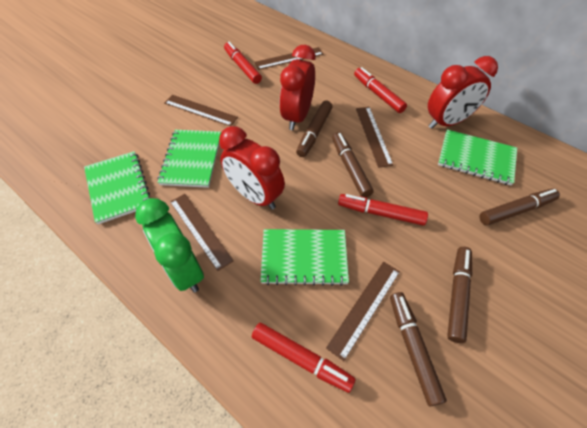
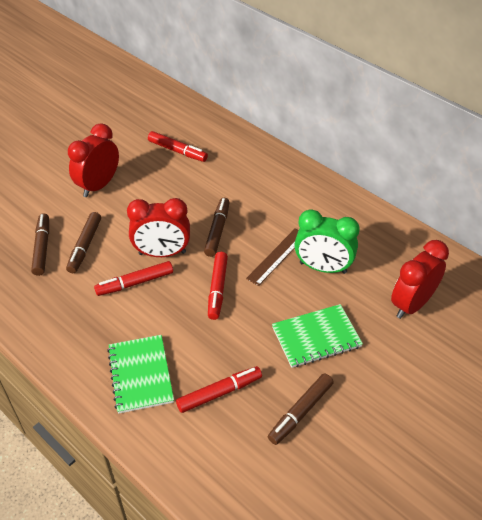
brown marker: 5 -> 4
brown ruler: 5 -> 1
green notebook: 4 -> 2

